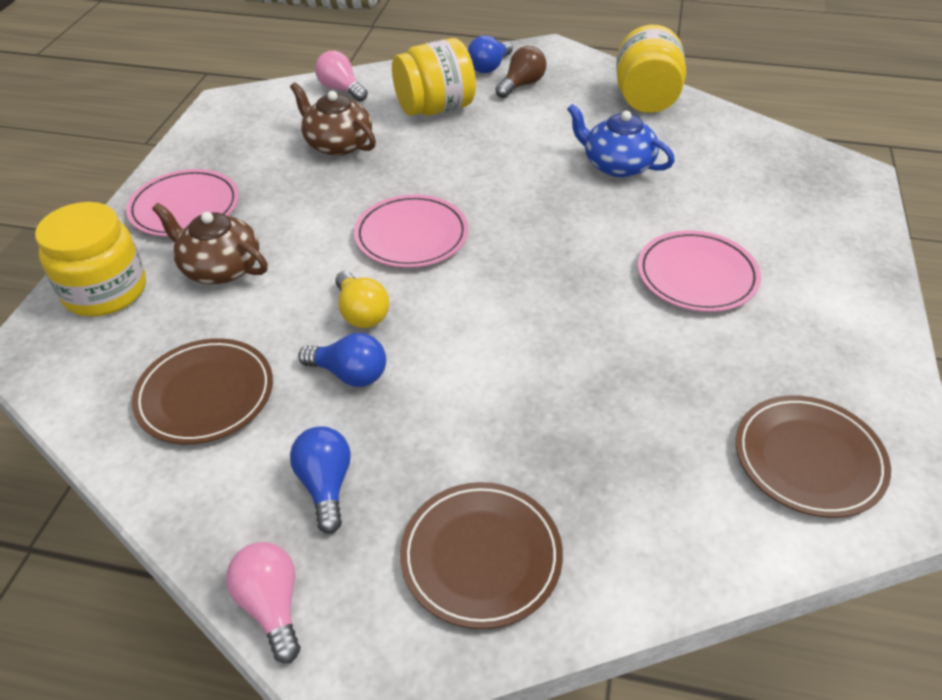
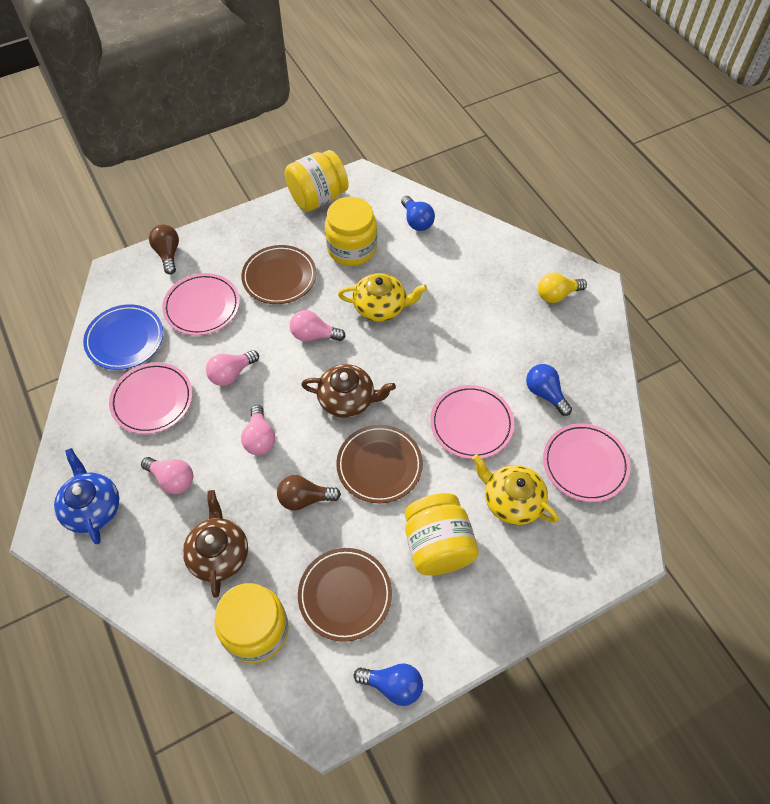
blue plate: 0 -> 1
brown light bulb: 1 -> 2
pink light bulb: 2 -> 4
pink plate: 3 -> 4
yellow jar: 3 -> 4
yellow teapot: 0 -> 2

